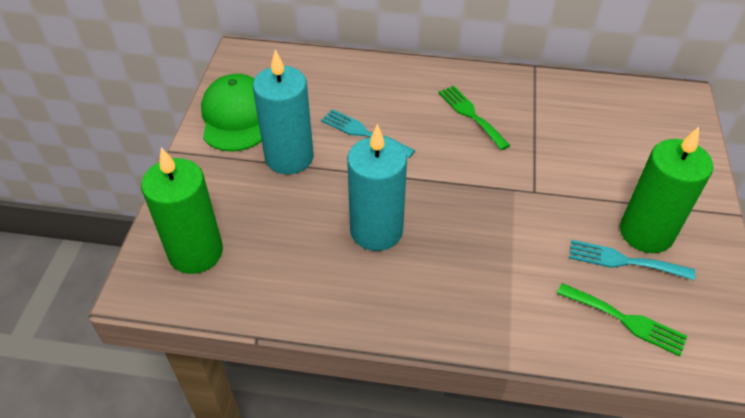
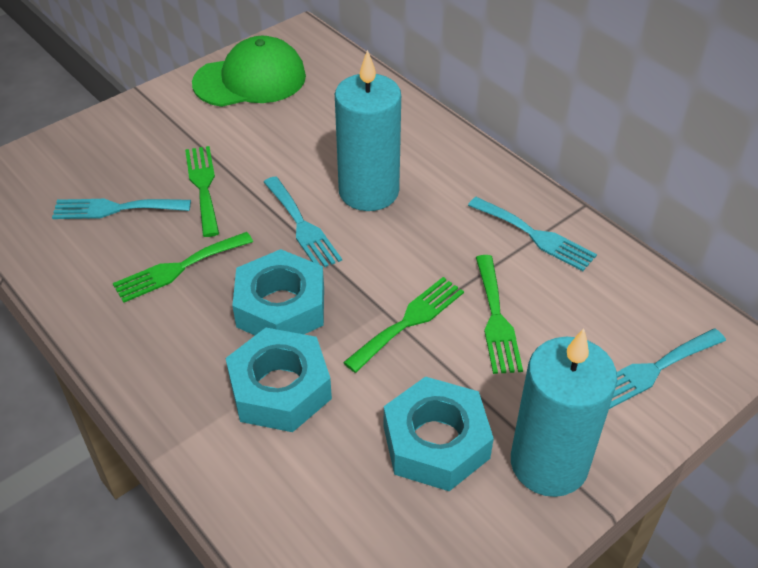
green candle: 2 -> 0
green fork: 2 -> 4
turquoise fork: 2 -> 4
turquoise nut: 0 -> 3

